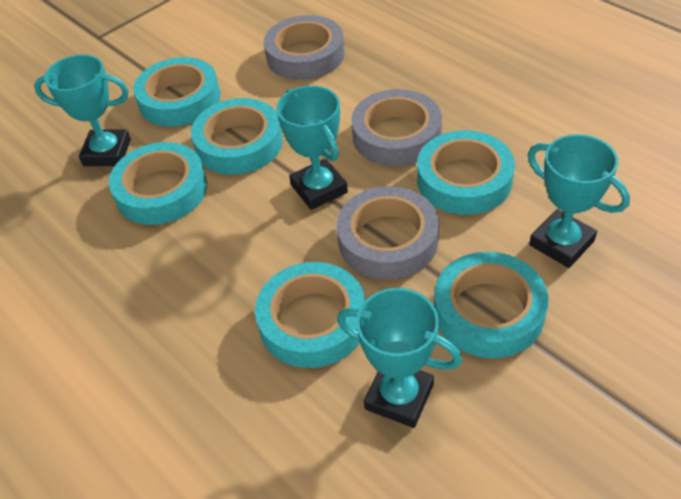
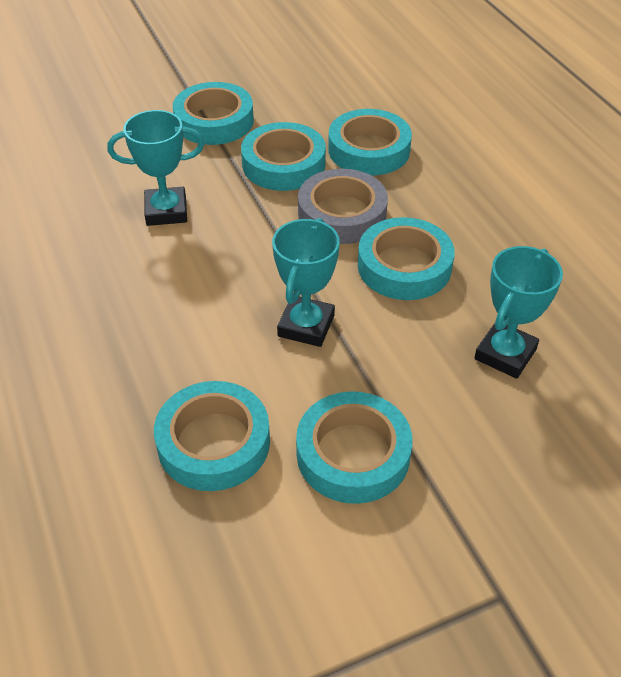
grey tape: 3 -> 1
turquoise trophy: 4 -> 3

